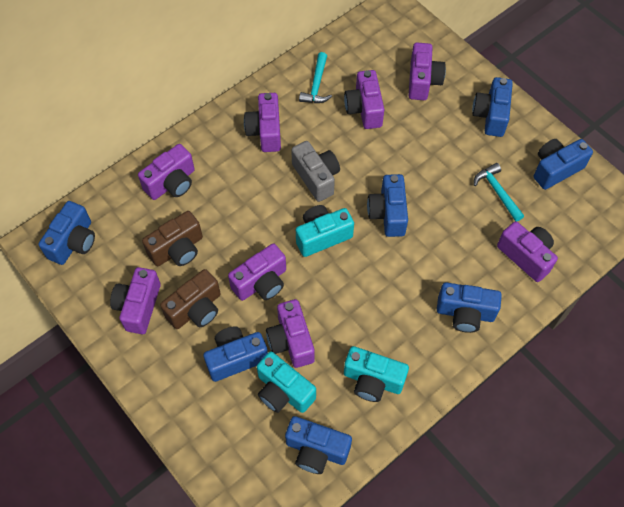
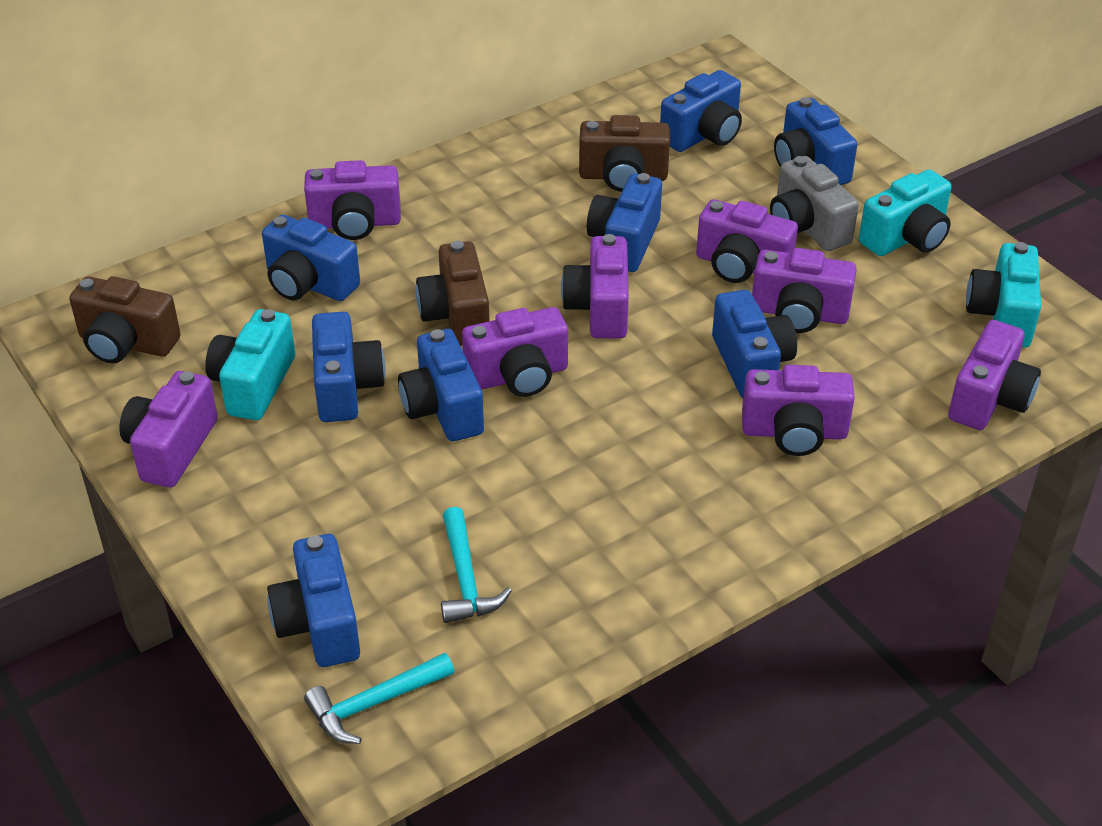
blue camera: 7 -> 8
brown camera: 2 -> 3

